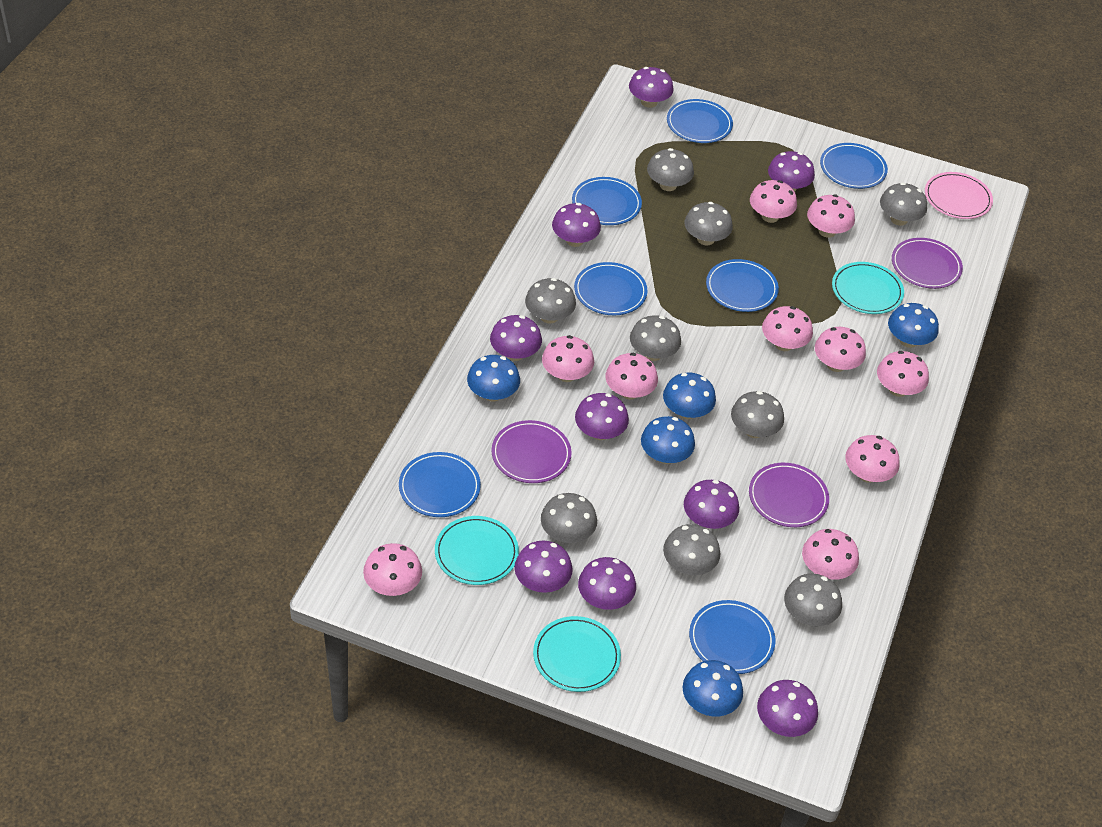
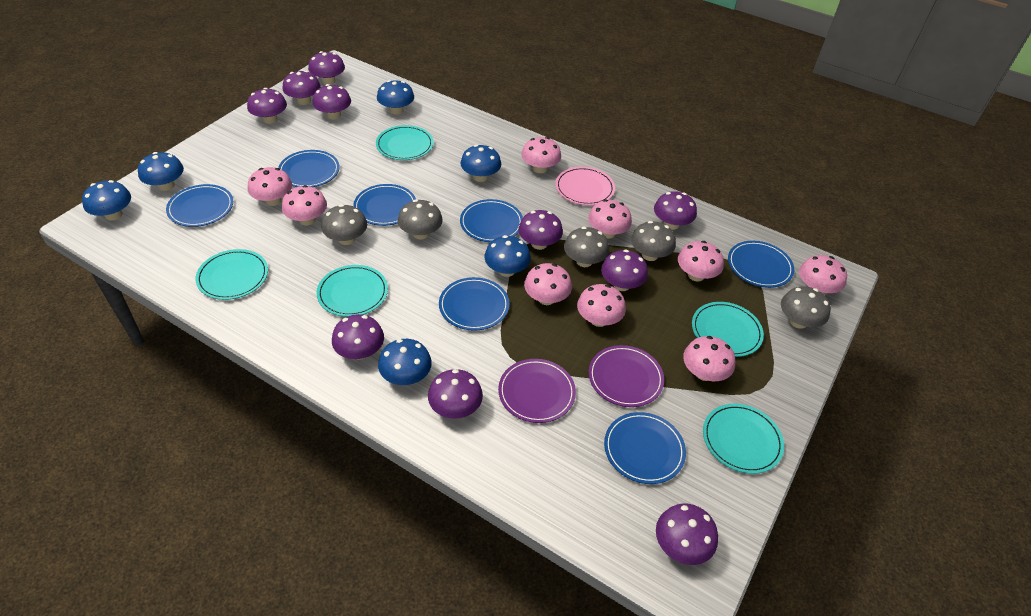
blue mushroom: 5 -> 6
grey mushroom: 9 -> 5
pink mushroom: 10 -> 9
purple mushroom: 9 -> 10
purple plate: 3 -> 2
turquoise plate: 3 -> 5

